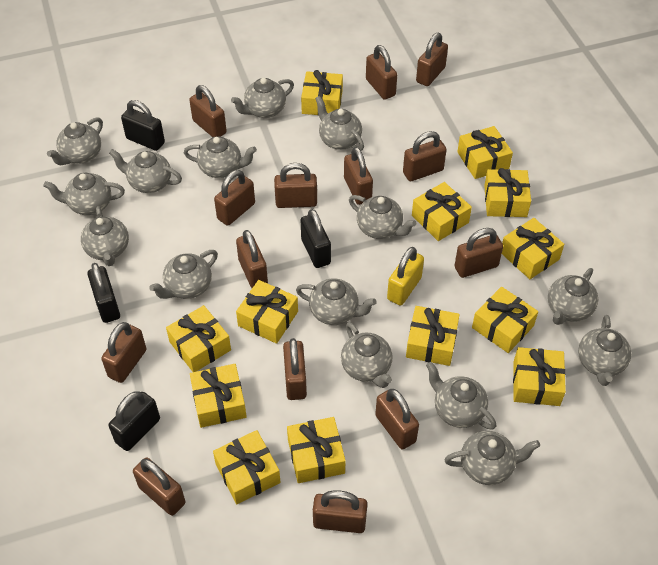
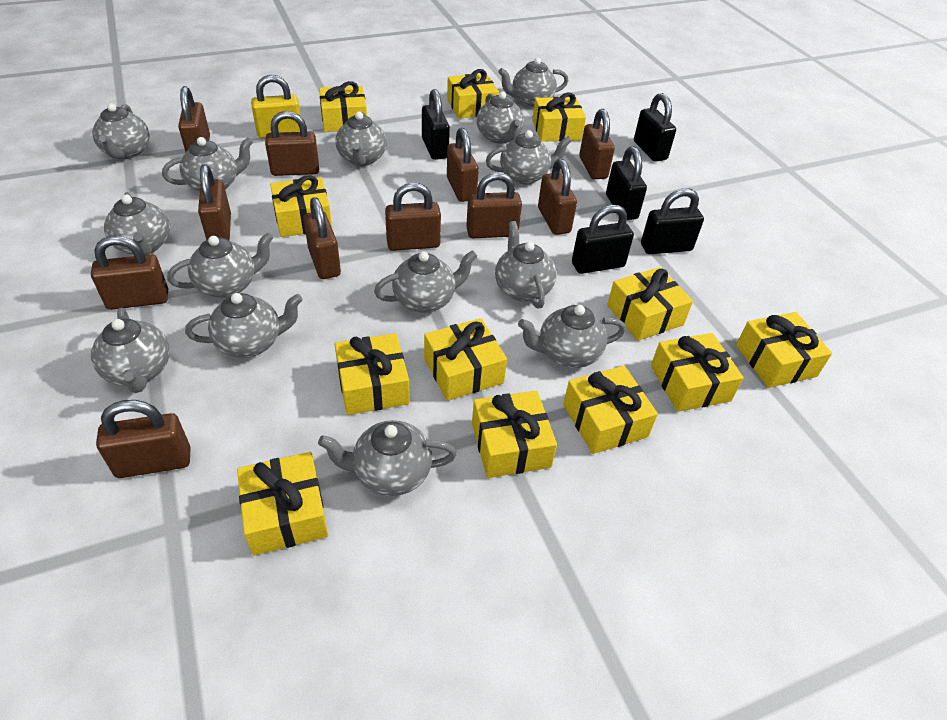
black padlock: 4 -> 5
brown padlock: 14 -> 11
grey teapot: 15 -> 14
yellow gift: 13 -> 12

